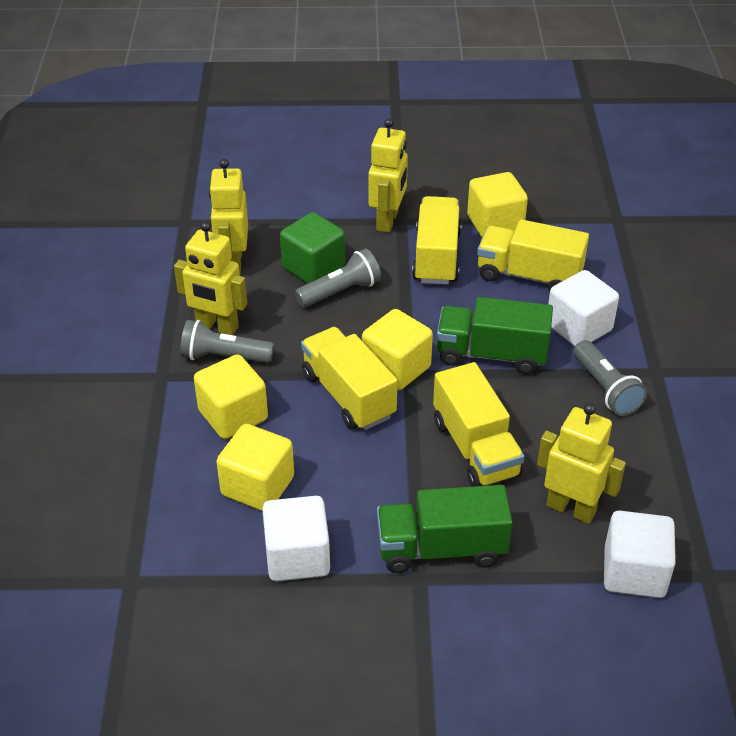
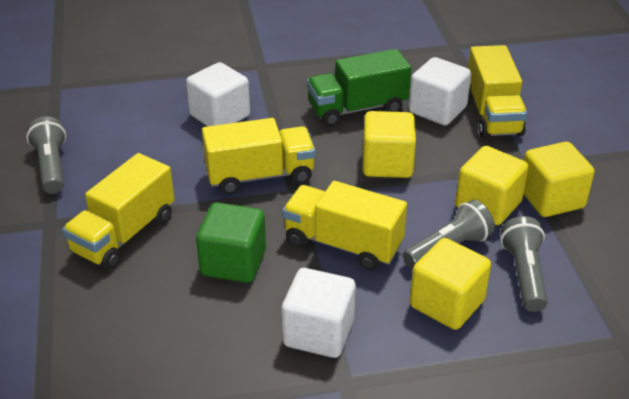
green truck: 2 -> 1
yellow robot: 4 -> 0

